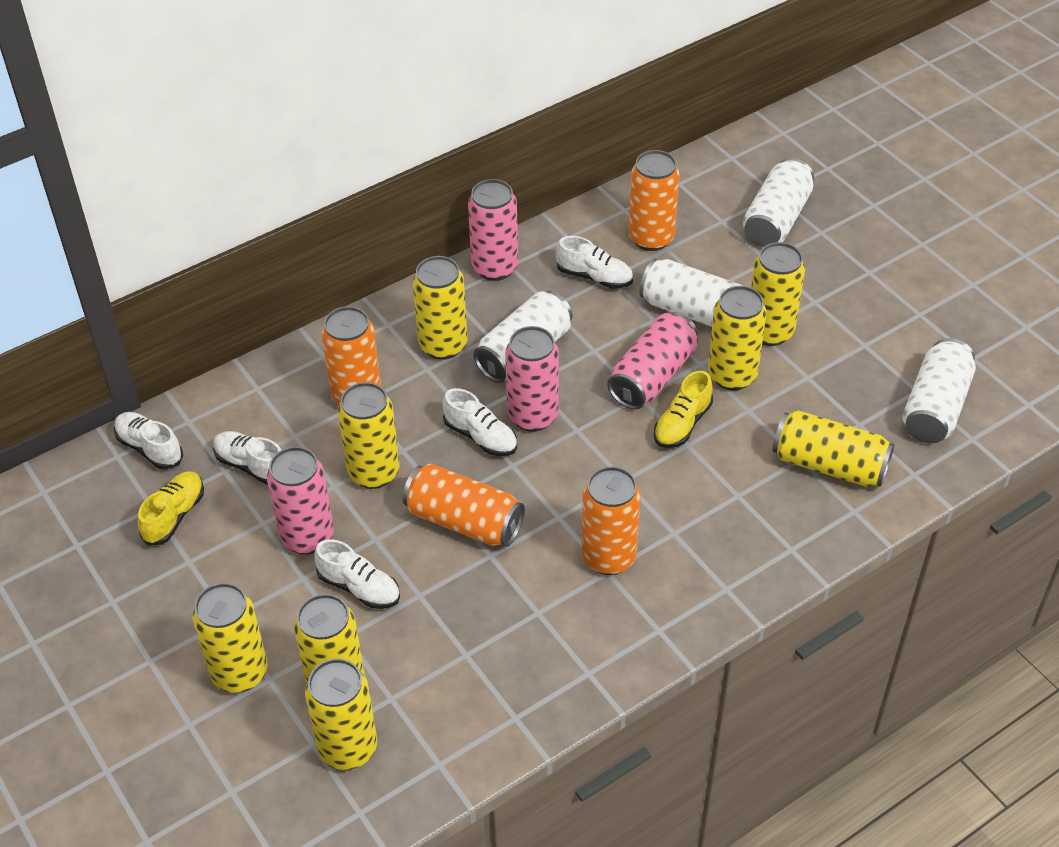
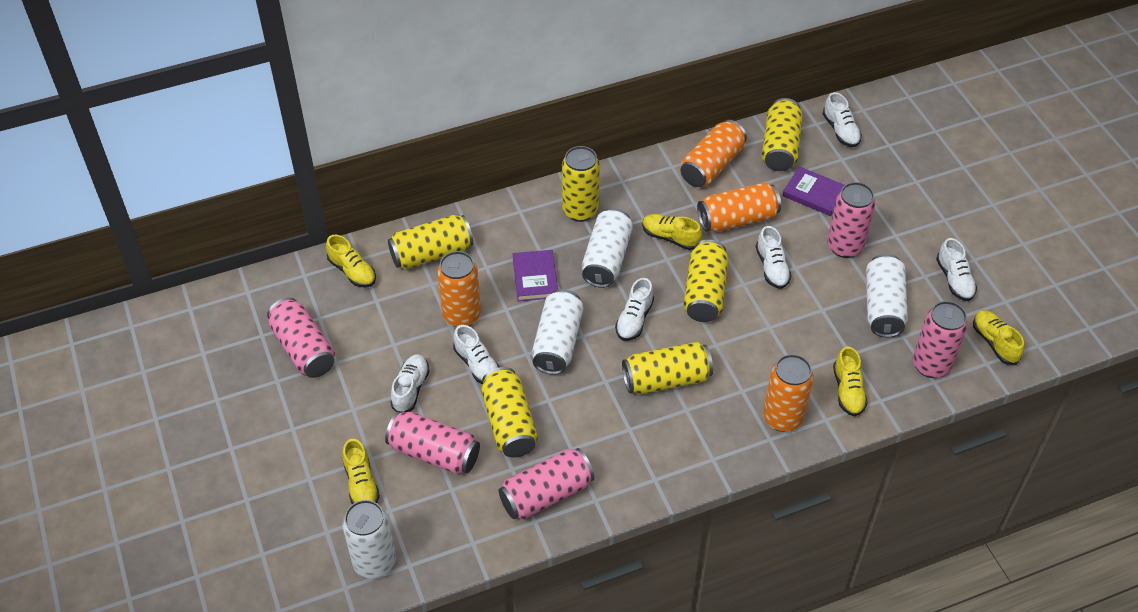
pink can: 4 -> 5
purple book: 0 -> 2
white shoe: 5 -> 6
yellow can: 8 -> 6
yellow shoe: 2 -> 5

